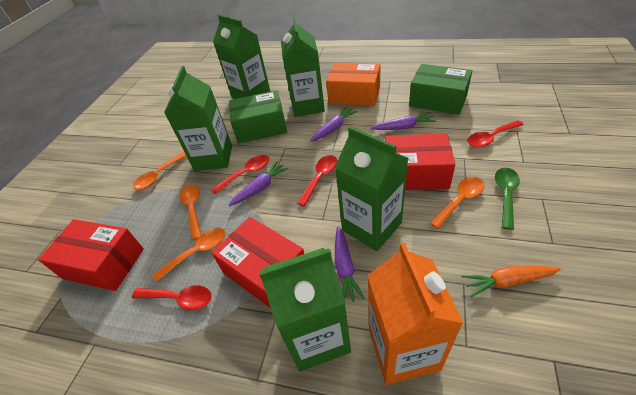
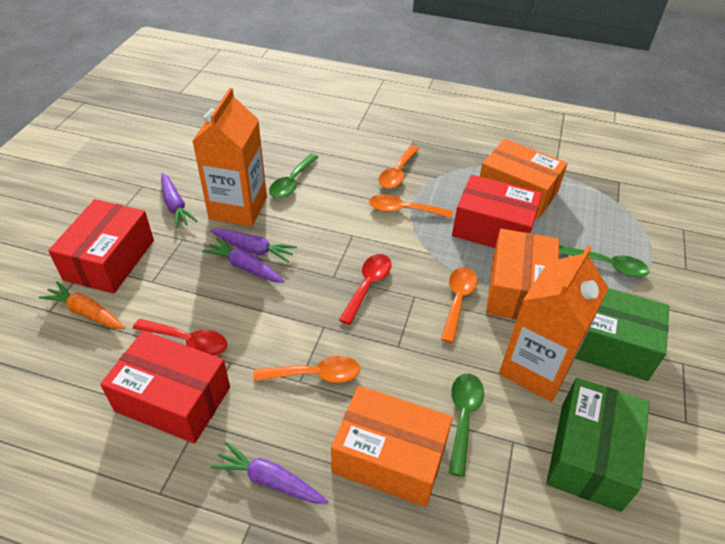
green carton: 5 -> 0
green spoon: 1 -> 3
orange box: 1 -> 3
orange carton: 1 -> 2
red spoon: 4 -> 2

